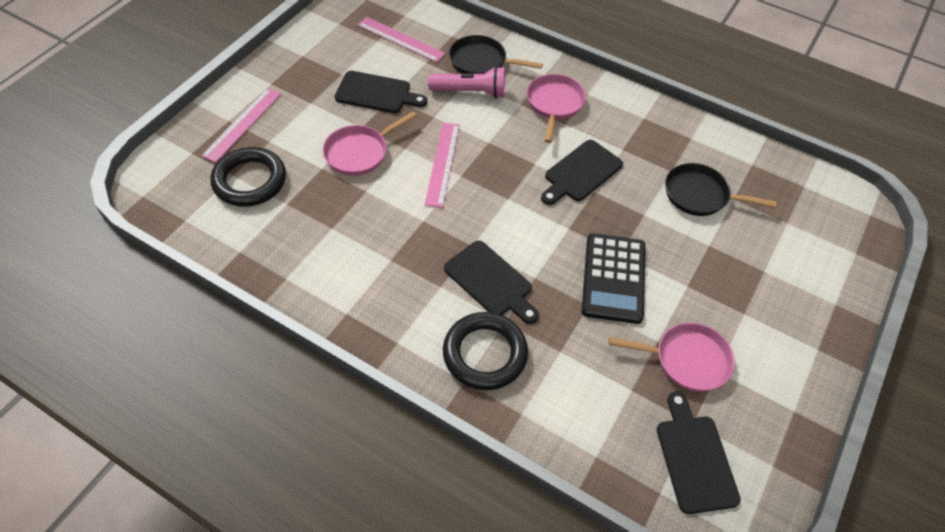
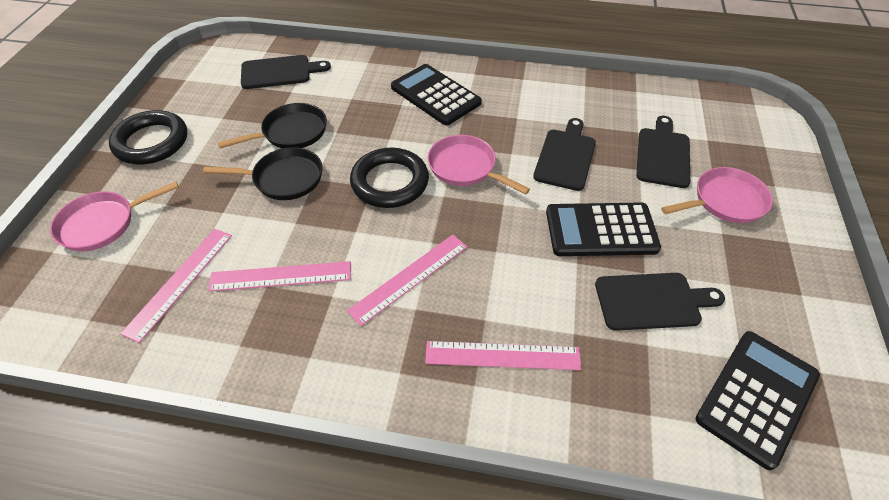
black calculator: 1 -> 3
pink flashlight: 1 -> 0
pink ruler: 3 -> 4

